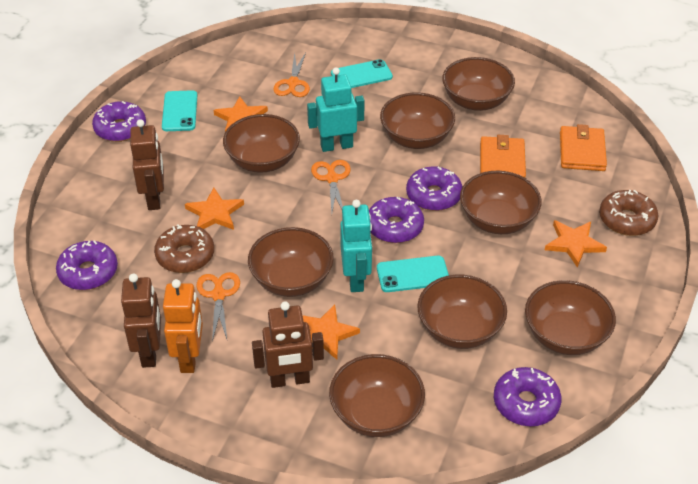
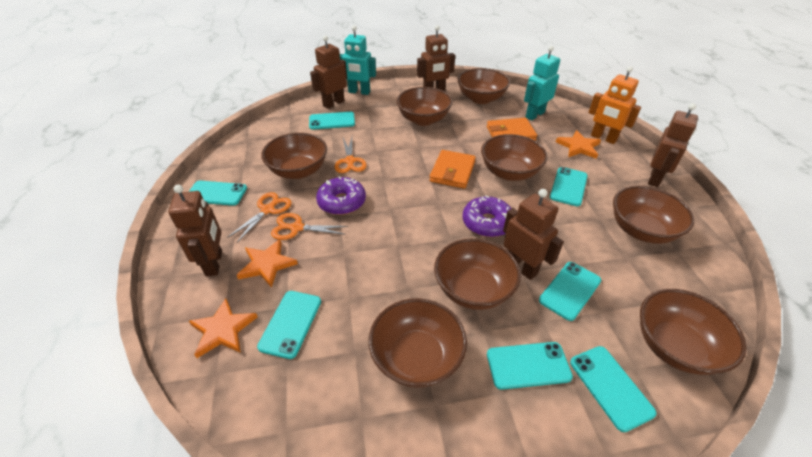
brown donut: 2 -> 0
brown robot: 3 -> 5
orange star: 4 -> 3
purple donut: 5 -> 2
turquoise phone: 3 -> 7

